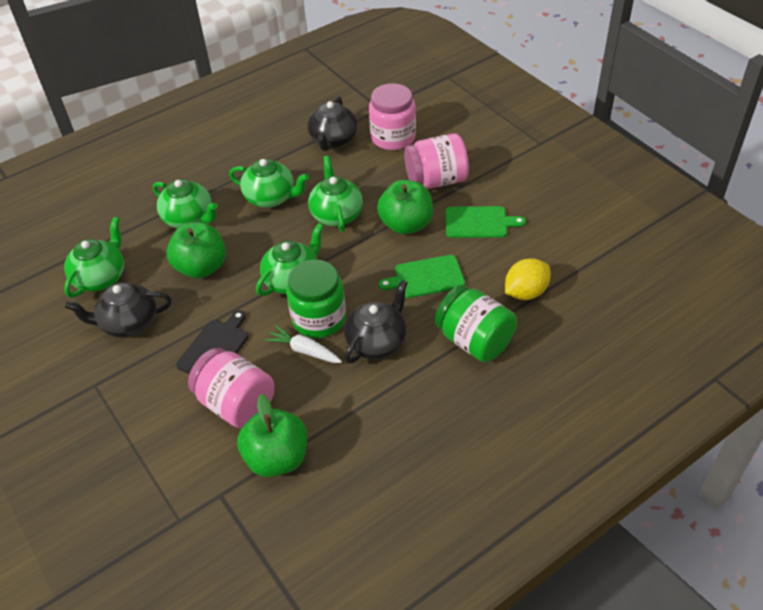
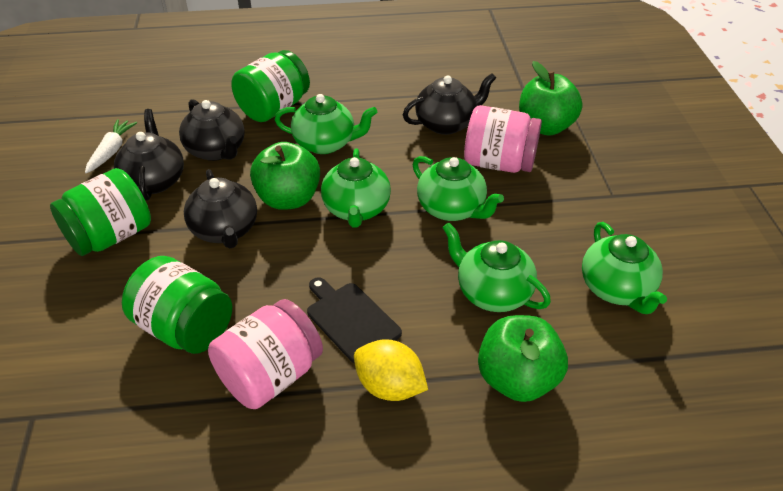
black teapot: 3 -> 4
green cutting board: 2 -> 0
green jar: 2 -> 3
pink jar: 3 -> 2

